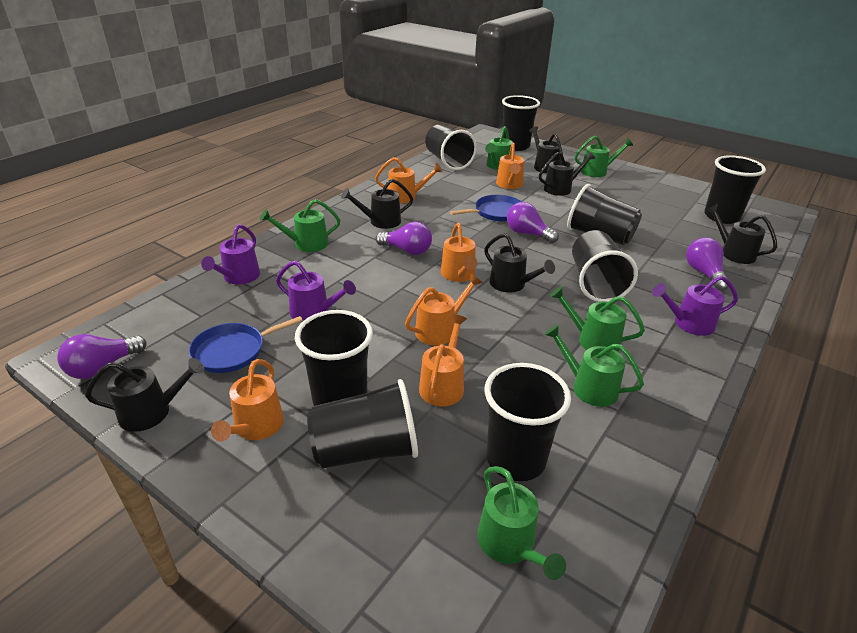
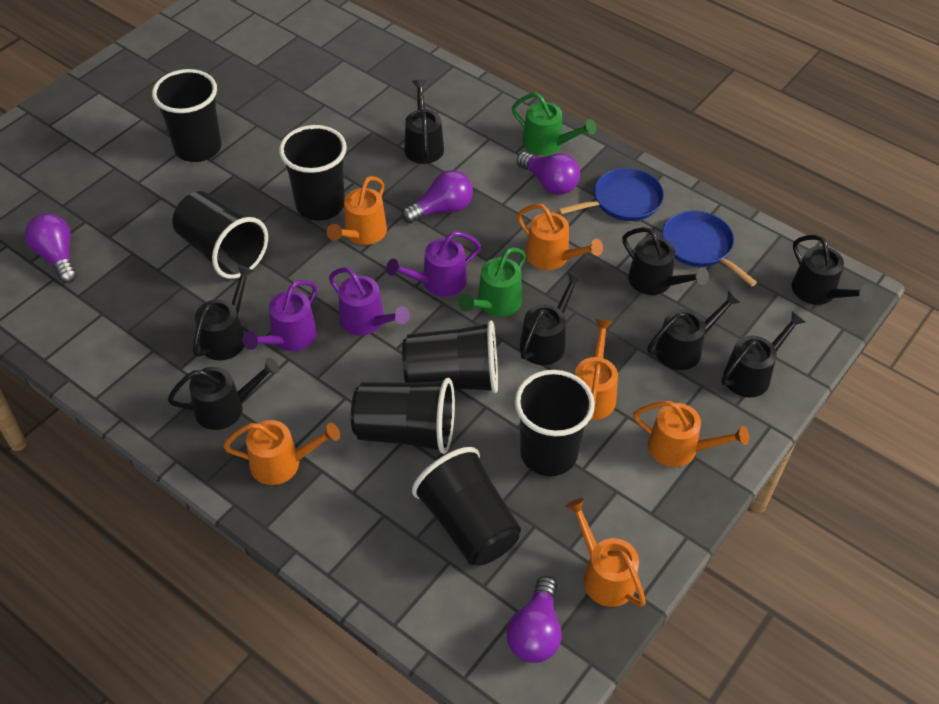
black cup: 8 -> 7
black watering can: 6 -> 8
green watering can: 6 -> 2

